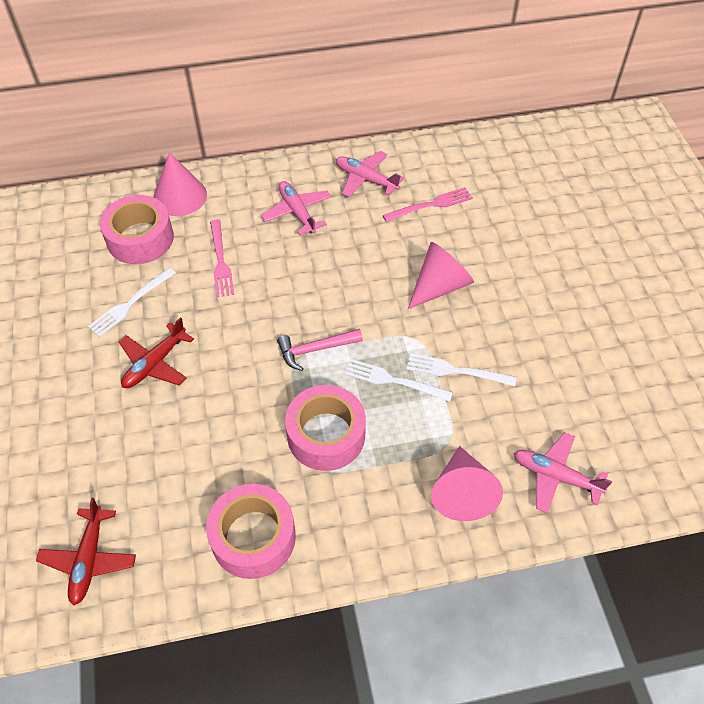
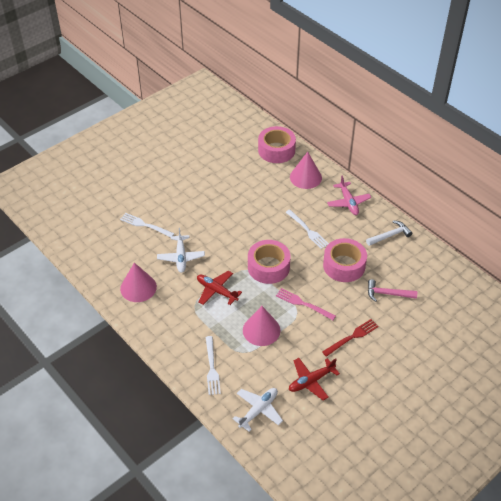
pink fork: 2 -> 1
pink plane: 3 -> 1
red fork: 0 -> 1
white hammer: 0 -> 1
white plane: 0 -> 2

